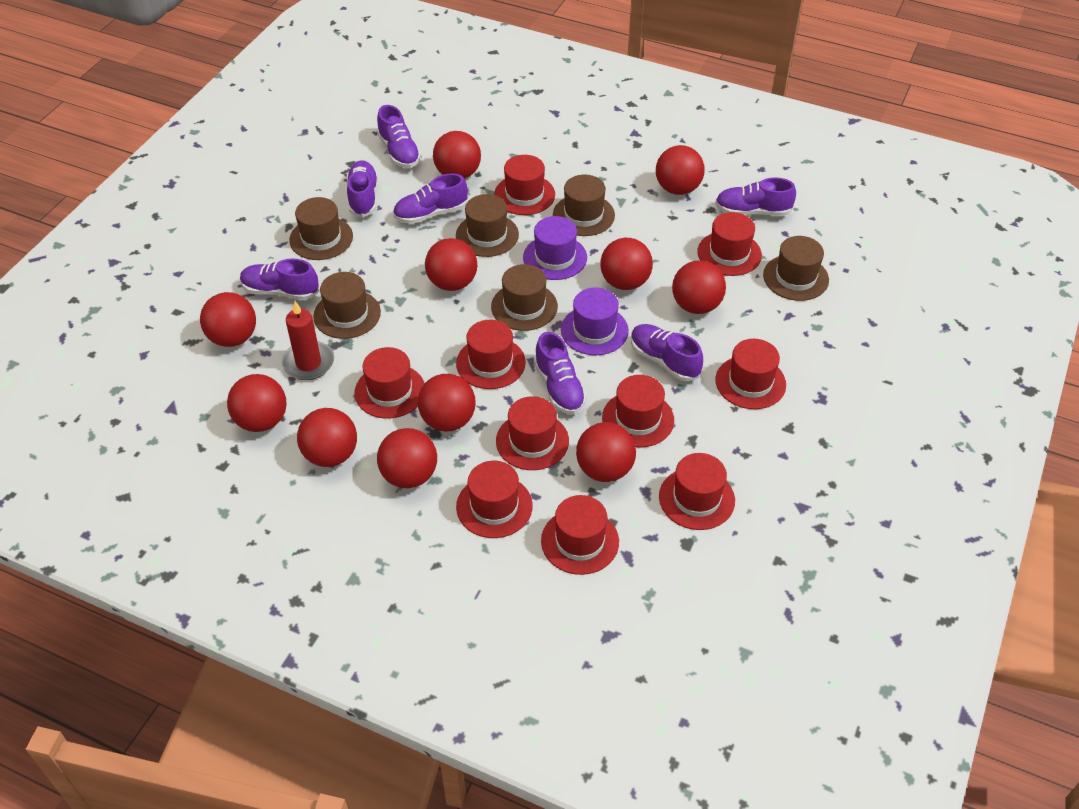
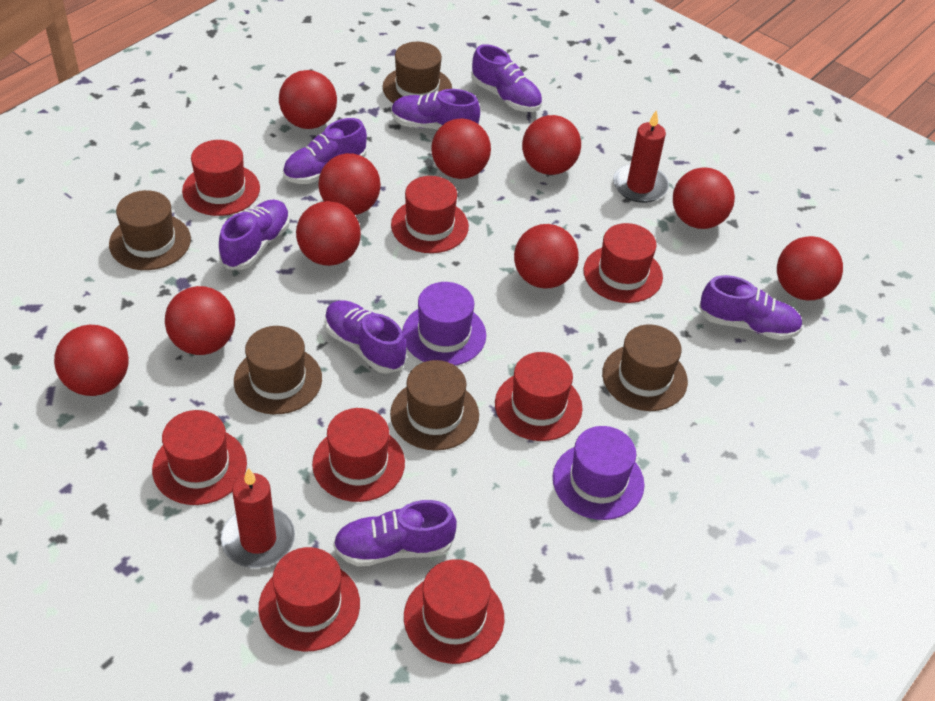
brown hat: 6 -> 5
red ball: 11 -> 10
red candle: 1 -> 2
red hat: 10 -> 8

